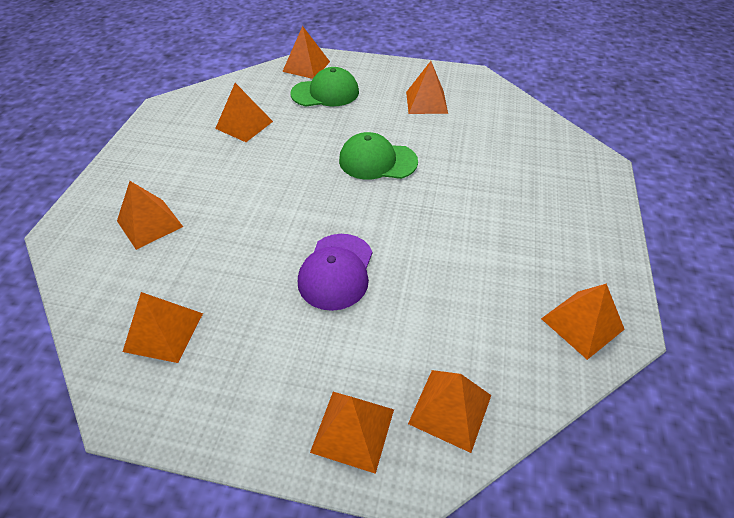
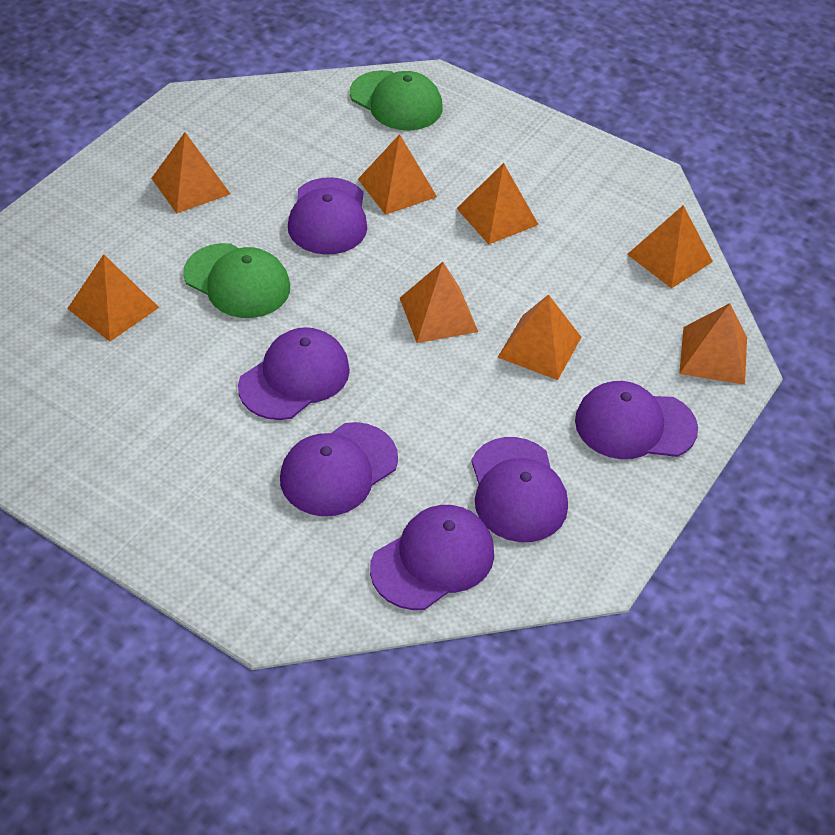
purple cap: 1 -> 6

